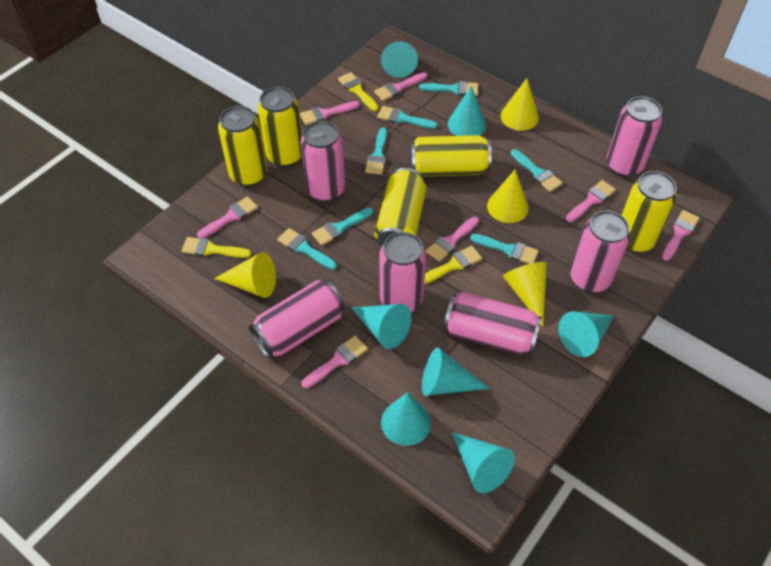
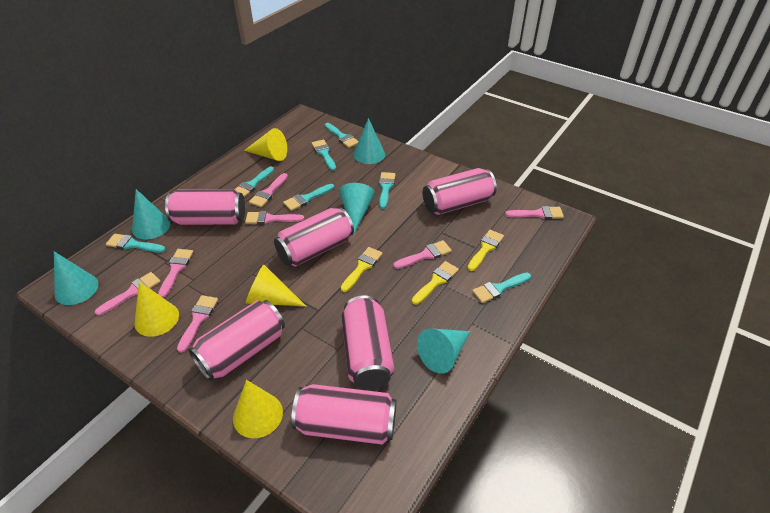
turquoise cone: 7 -> 5
yellow can: 5 -> 0

